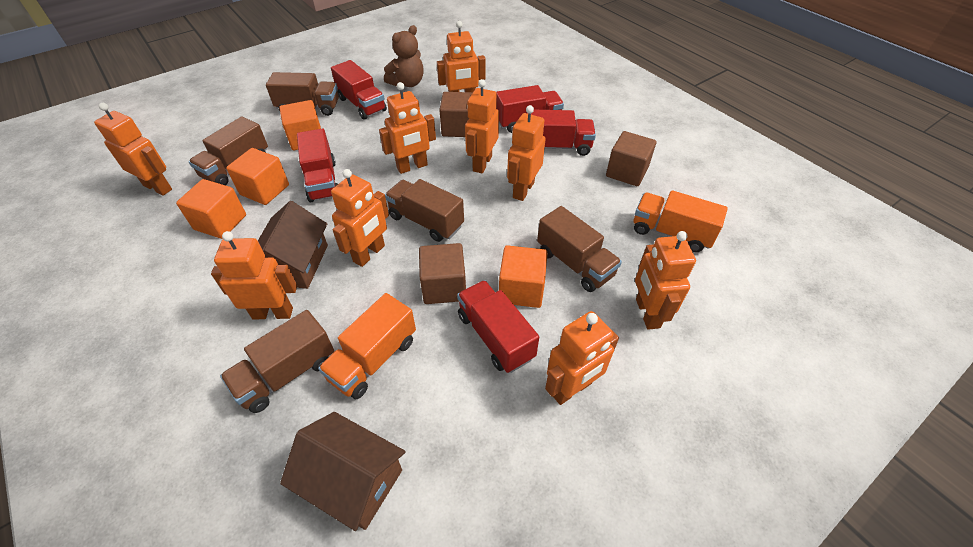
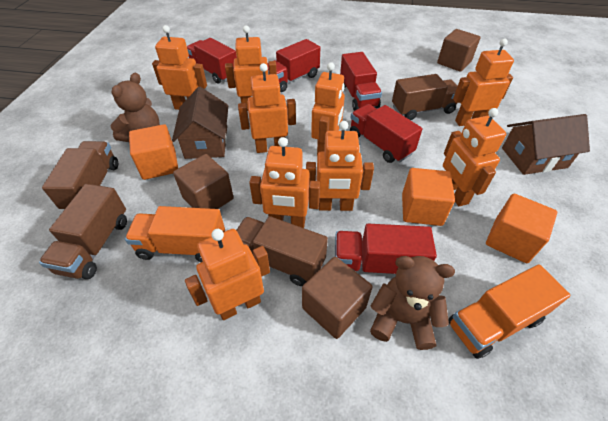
brown teddy bear: 1 -> 2
brown truck: 5 -> 4
orange cube: 4 -> 3

